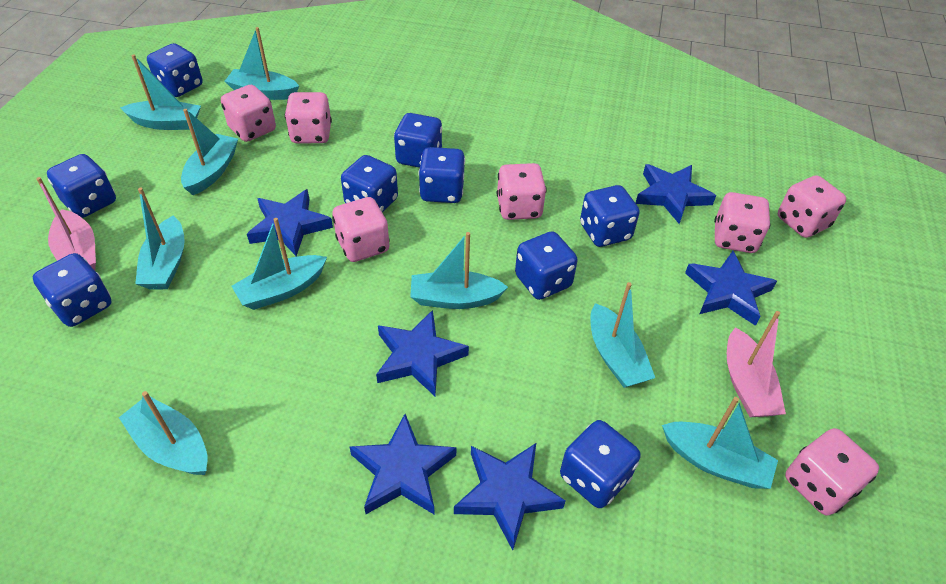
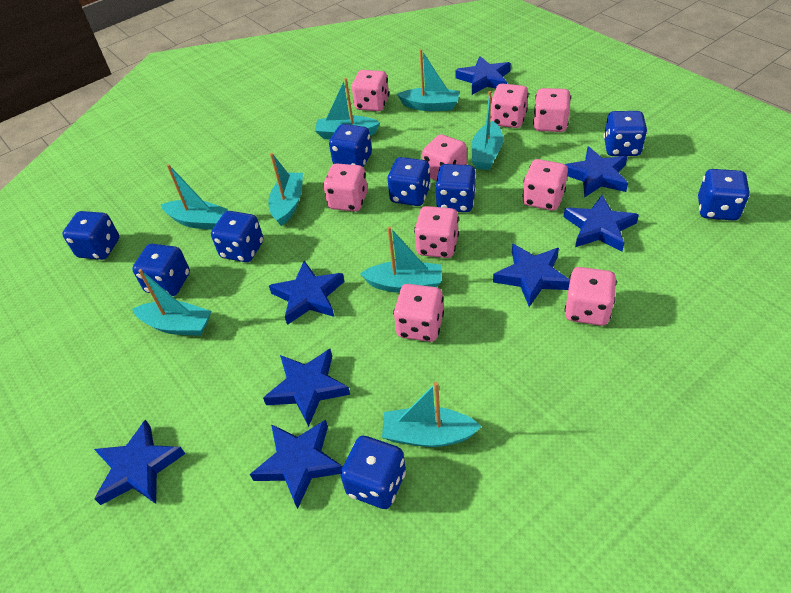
blue star: 6 -> 8
pink boat: 2 -> 0
pink dice: 7 -> 9
turquoise boat: 9 -> 8

